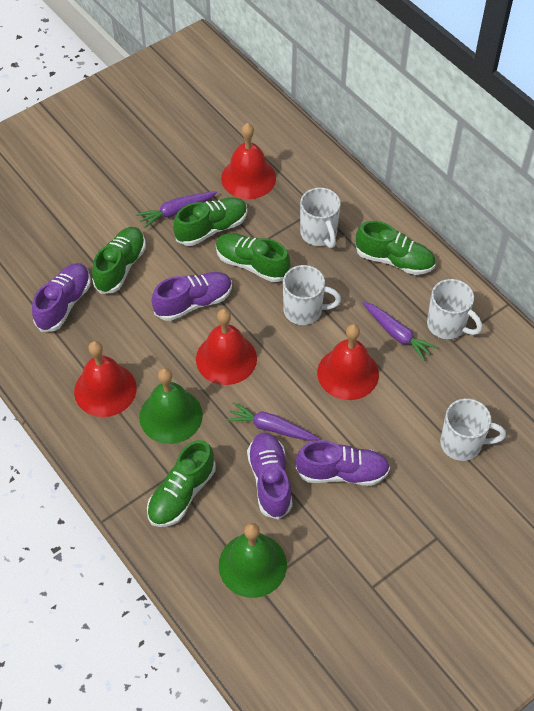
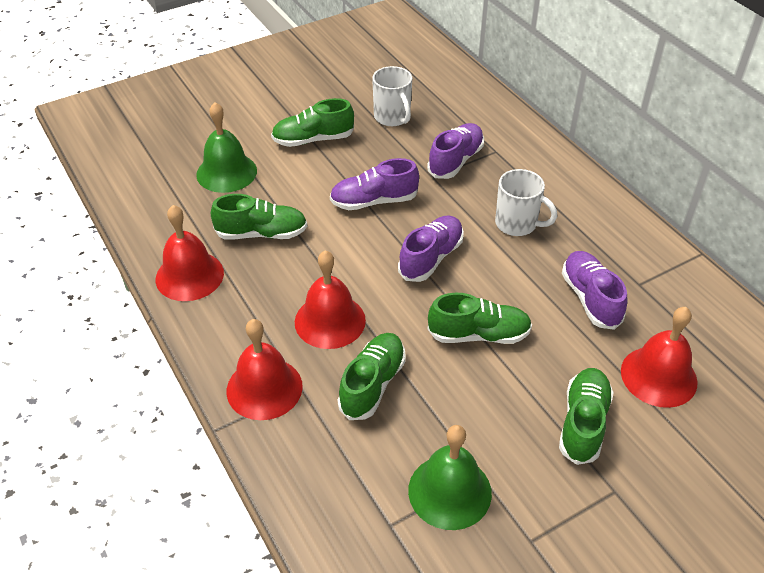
purple carrot: 3 -> 0
white mug: 4 -> 2

